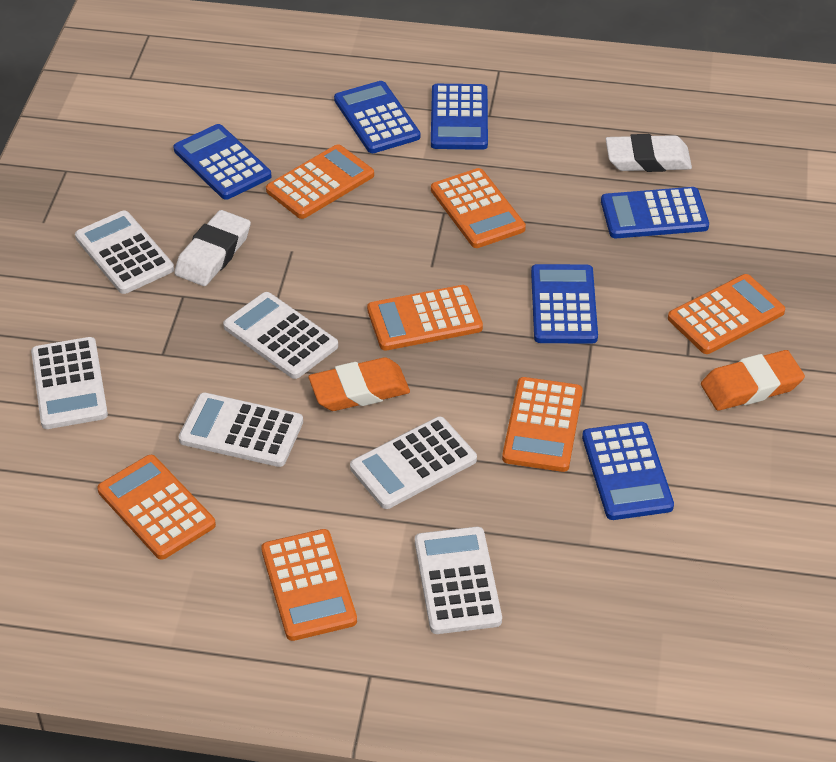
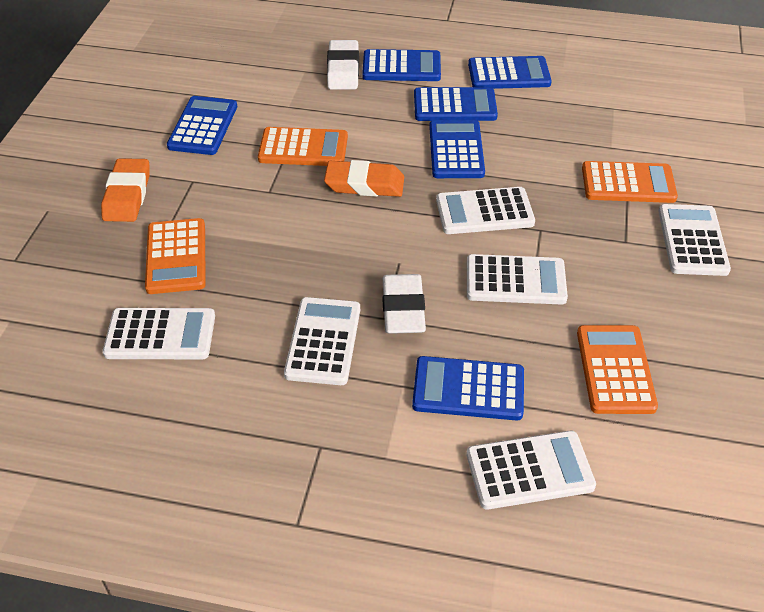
orange calculator: 7 -> 4

